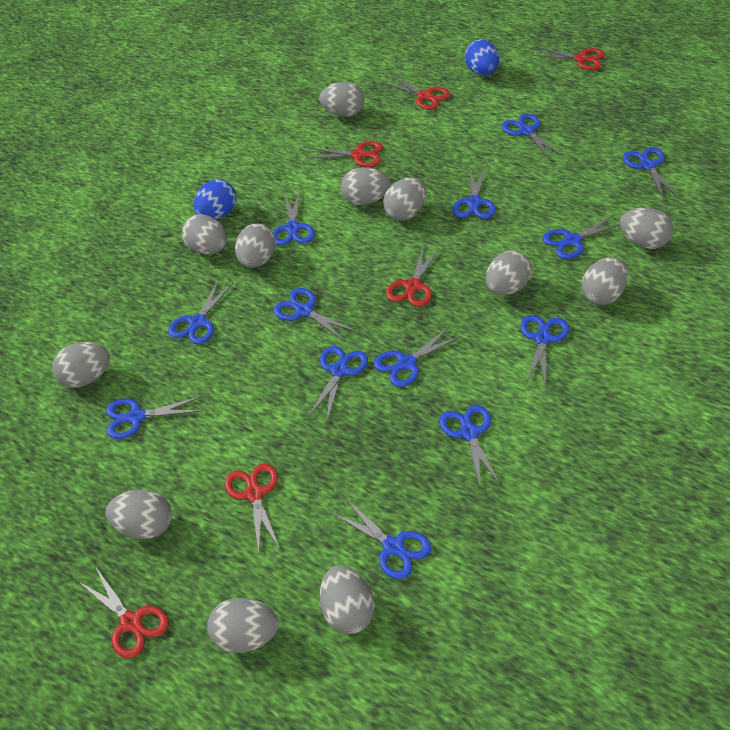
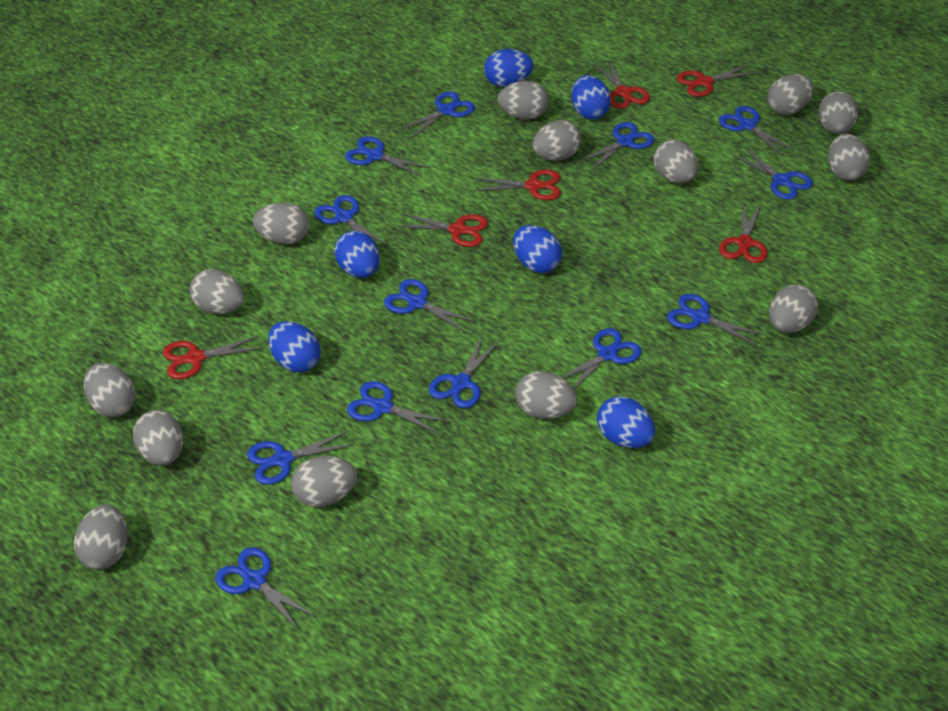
blue egg: 2 -> 6
grey egg: 12 -> 14

